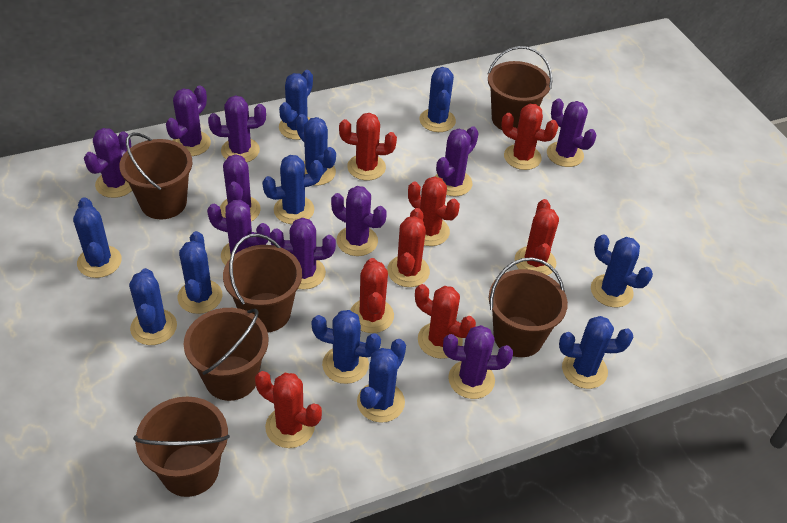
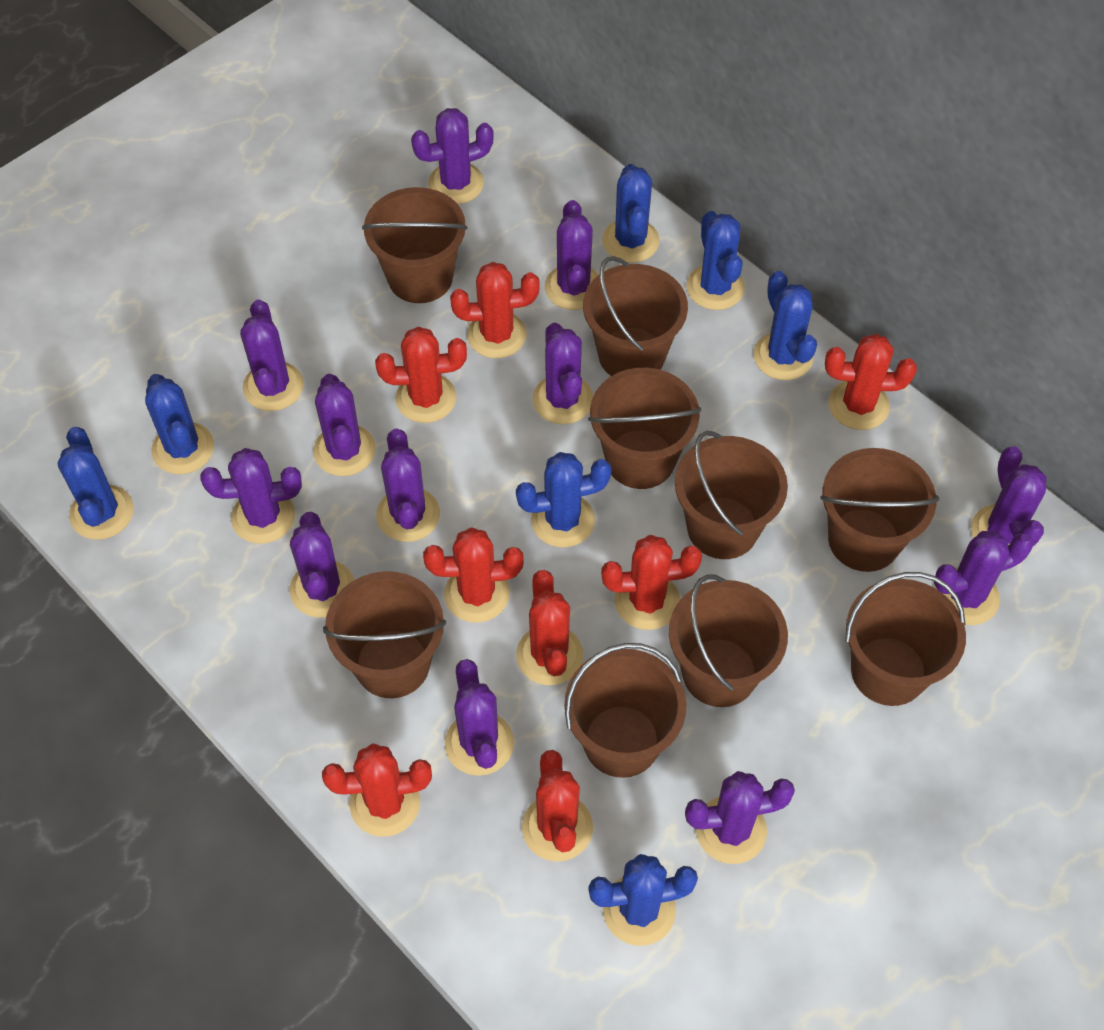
blue cactus: 11 -> 7
brown bucket: 6 -> 9
purple cactus: 10 -> 12

